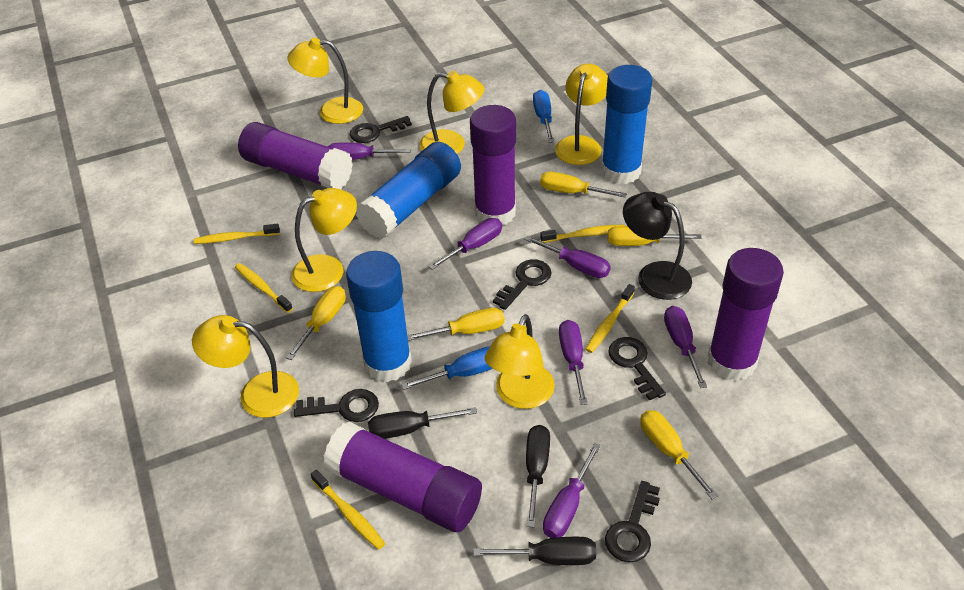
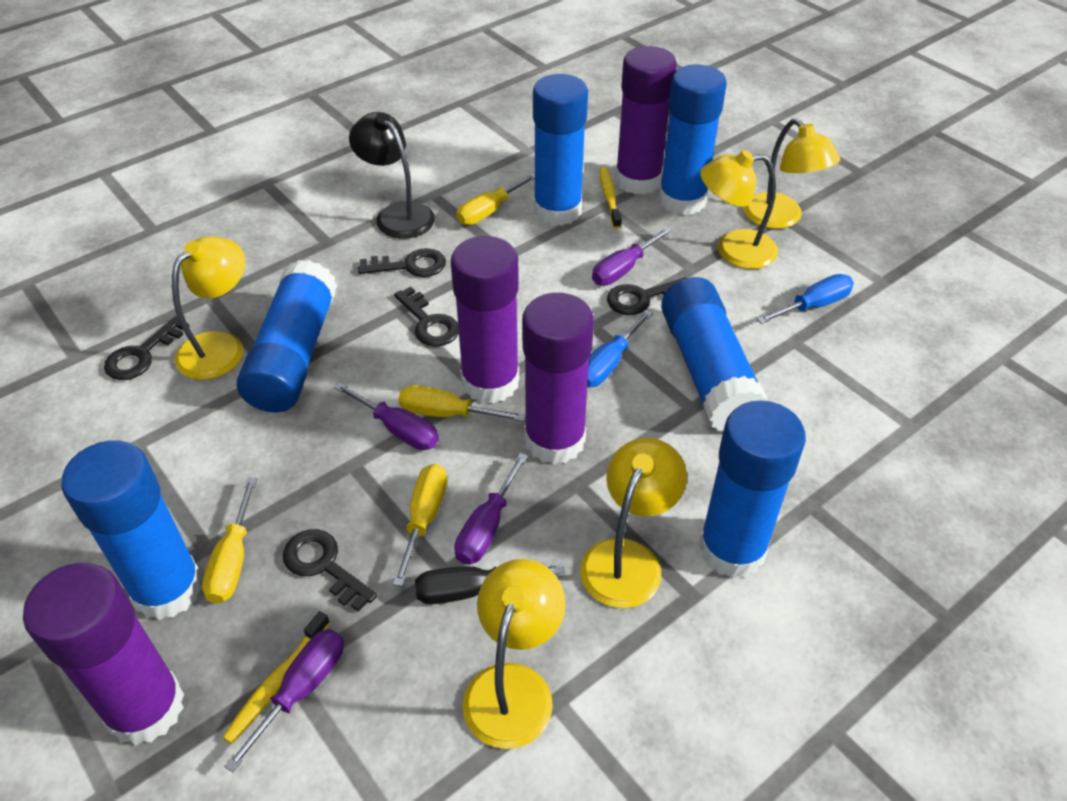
black screwdriver: 3 -> 1
blue glue stick: 3 -> 6
purple screwdriver: 6 -> 4
yellow lamp: 6 -> 5
yellow screwdriver: 5 -> 4
yellow toothbrush: 5 -> 2

